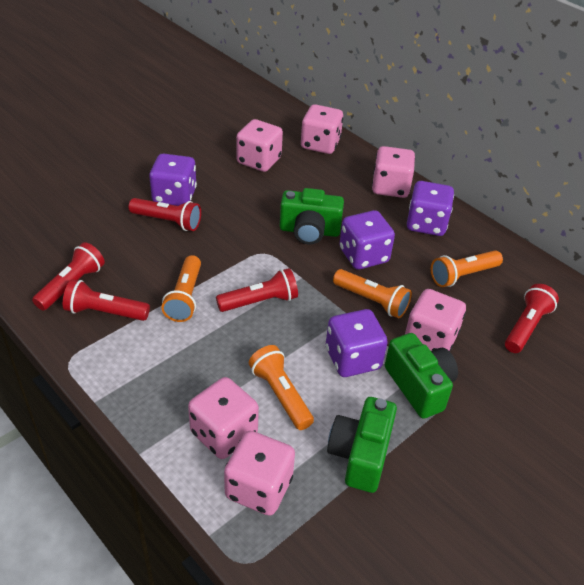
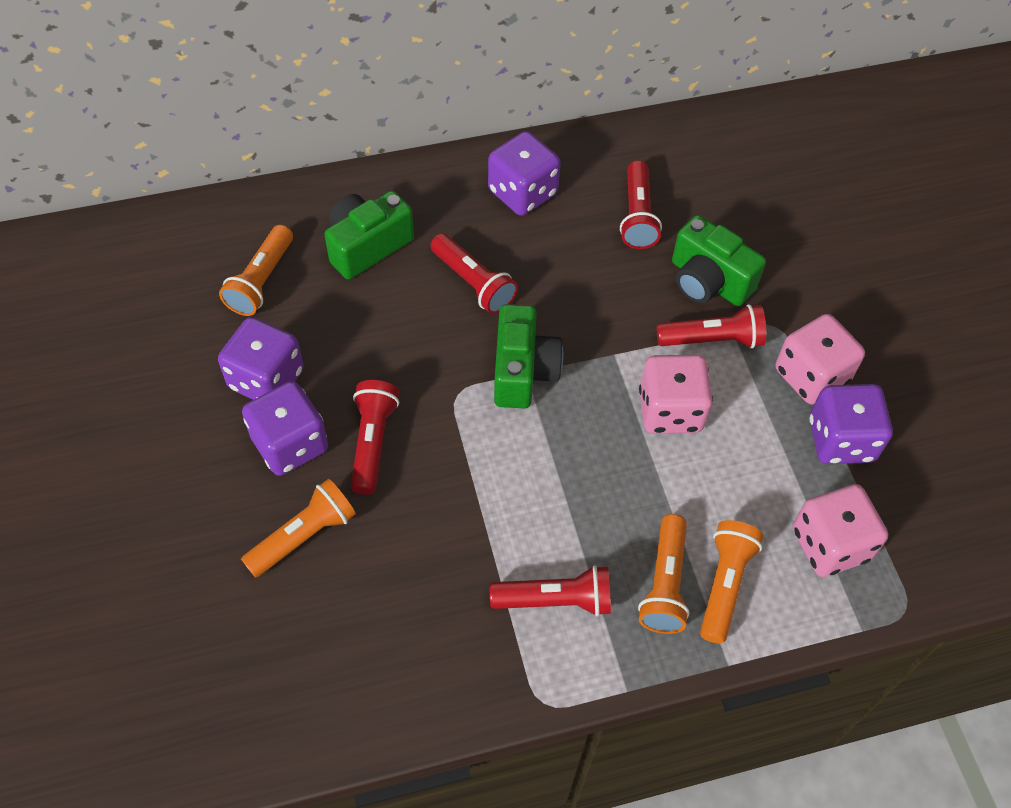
pink dice: 6 -> 3

